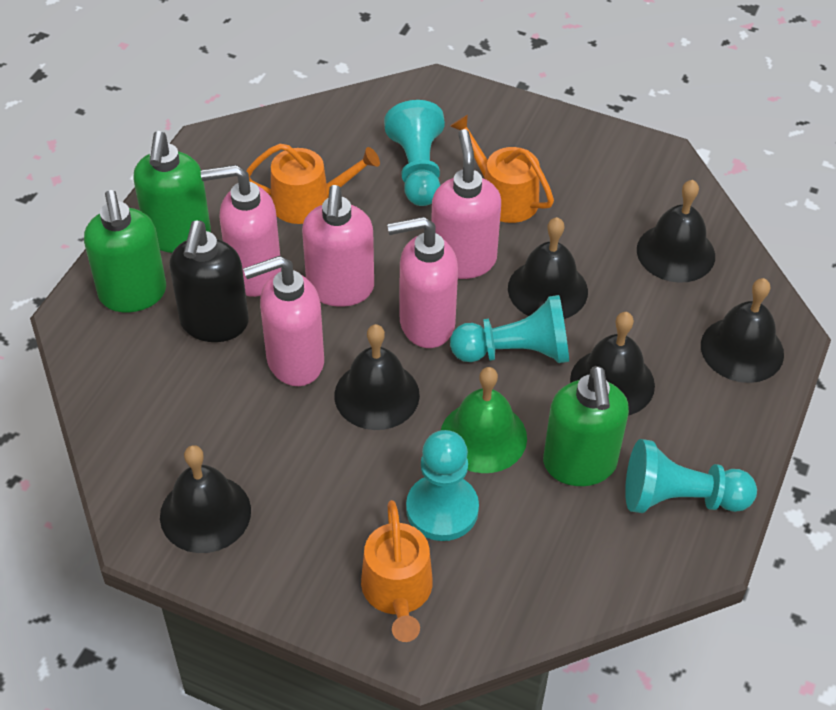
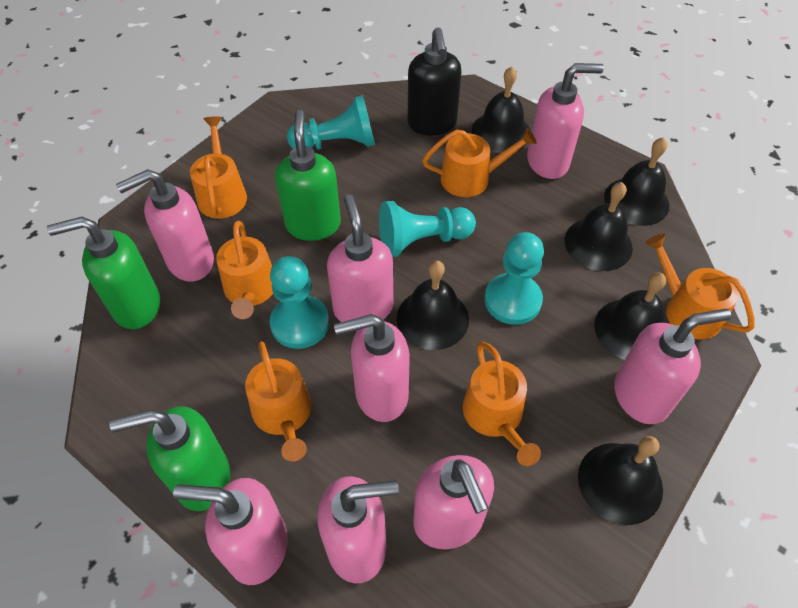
green bell: 1 -> 0
orange watering can: 3 -> 6
pink soap dispenser: 5 -> 8

